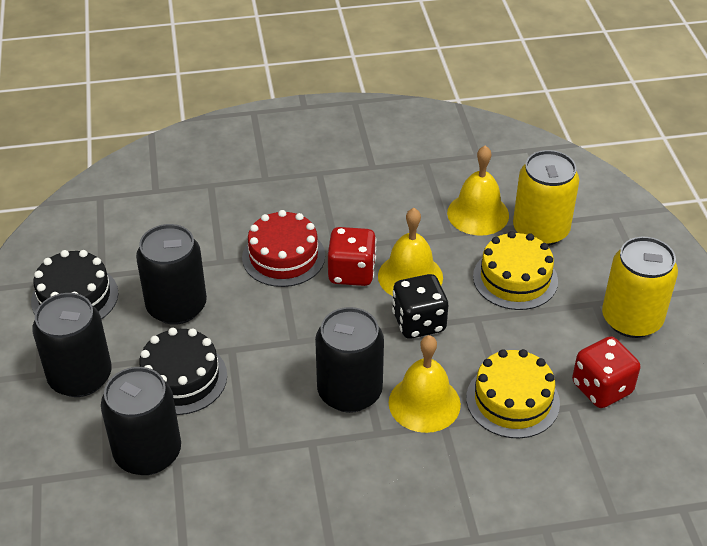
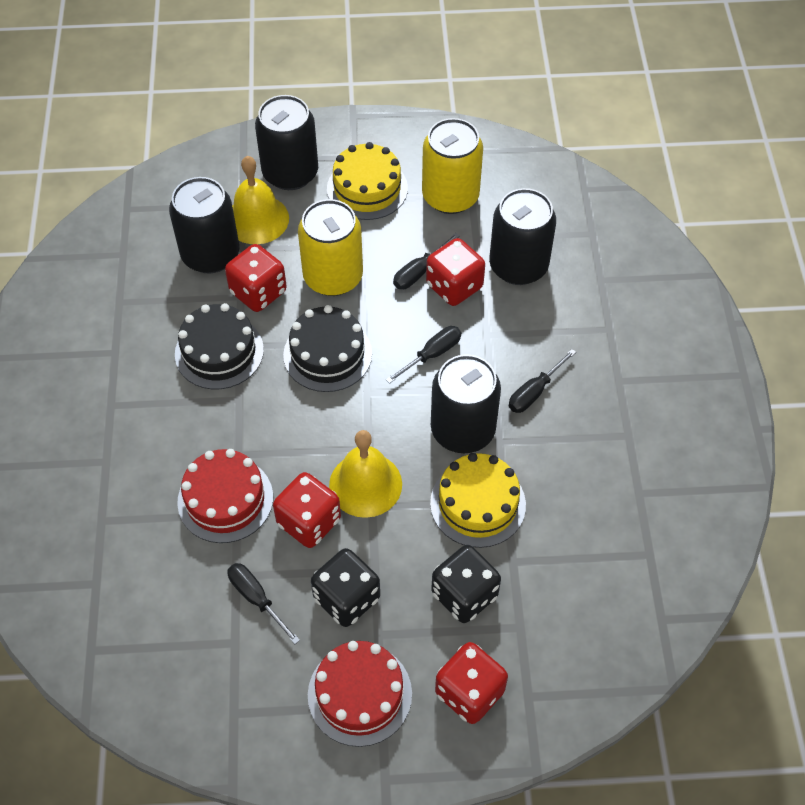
black dice: 1 -> 2
black screwdriver: 0 -> 4
red cake: 1 -> 2
red dice: 2 -> 4
yellow bell: 3 -> 2

